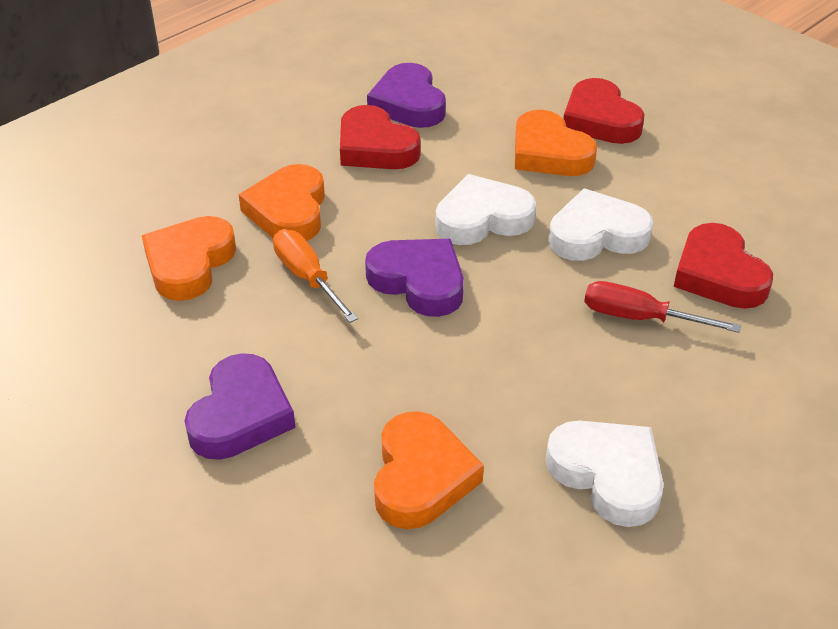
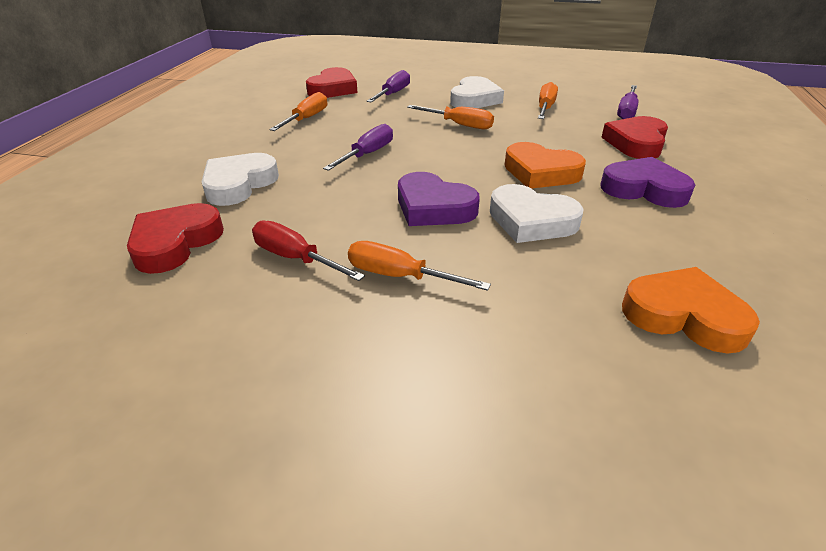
orange heart: 4 -> 2
orange screwdriver: 1 -> 4
purple heart: 3 -> 2
purple screwdriver: 0 -> 3

